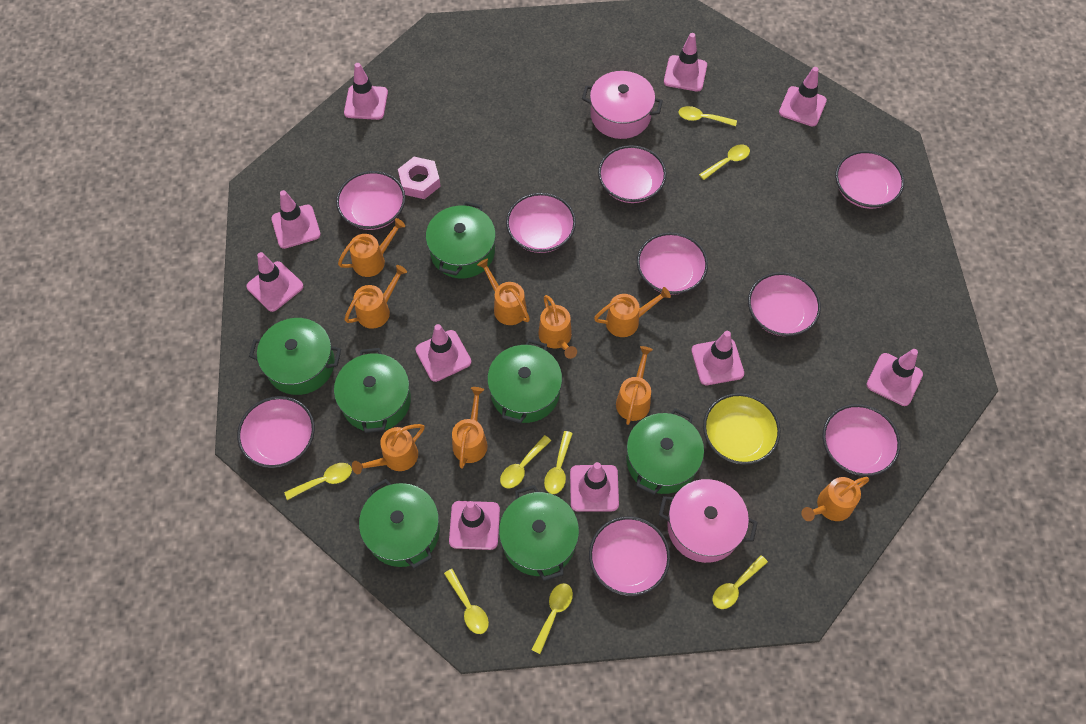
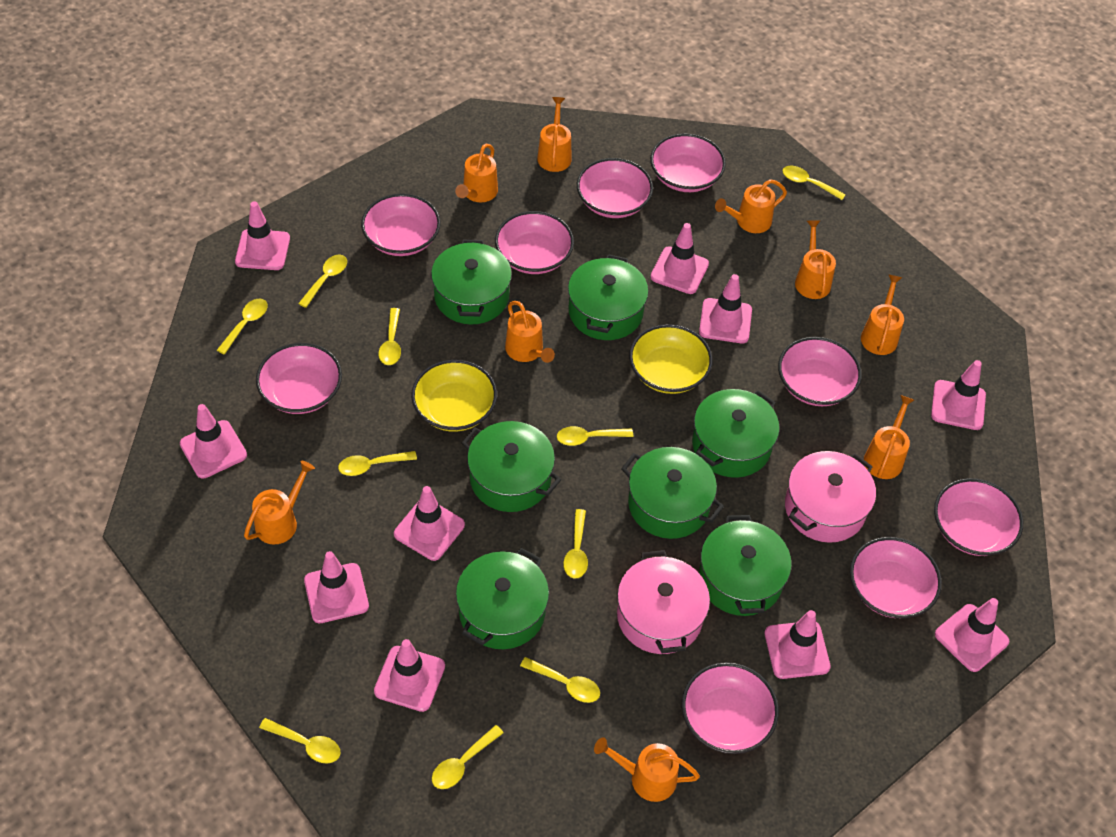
pink nut: 1 -> 0
yellow bowl: 1 -> 2
yellow spoon: 8 -> 10

